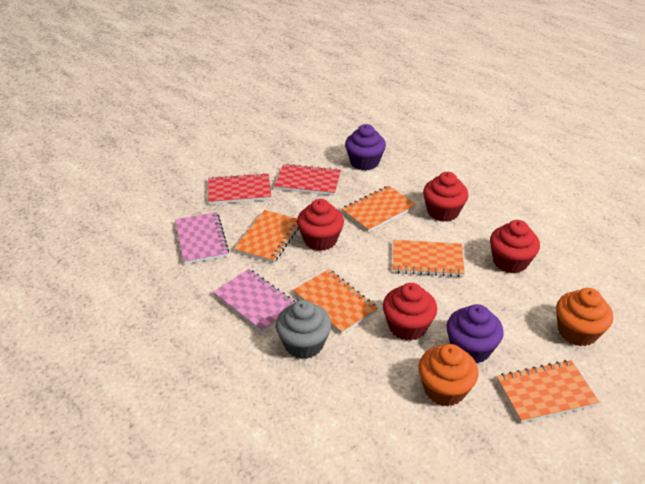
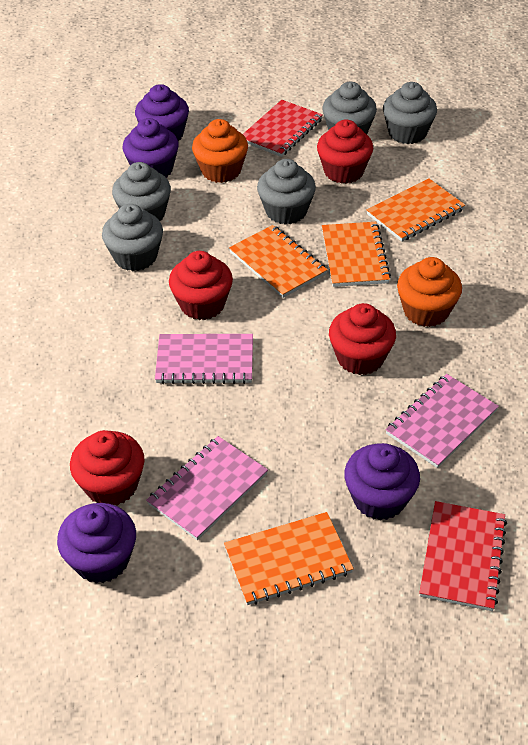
grey cupcake: 1 -> 5
orange notebook: 5 -> 4
pink notebook: 2 -> 3
purple cupcake: 2 -> 4

